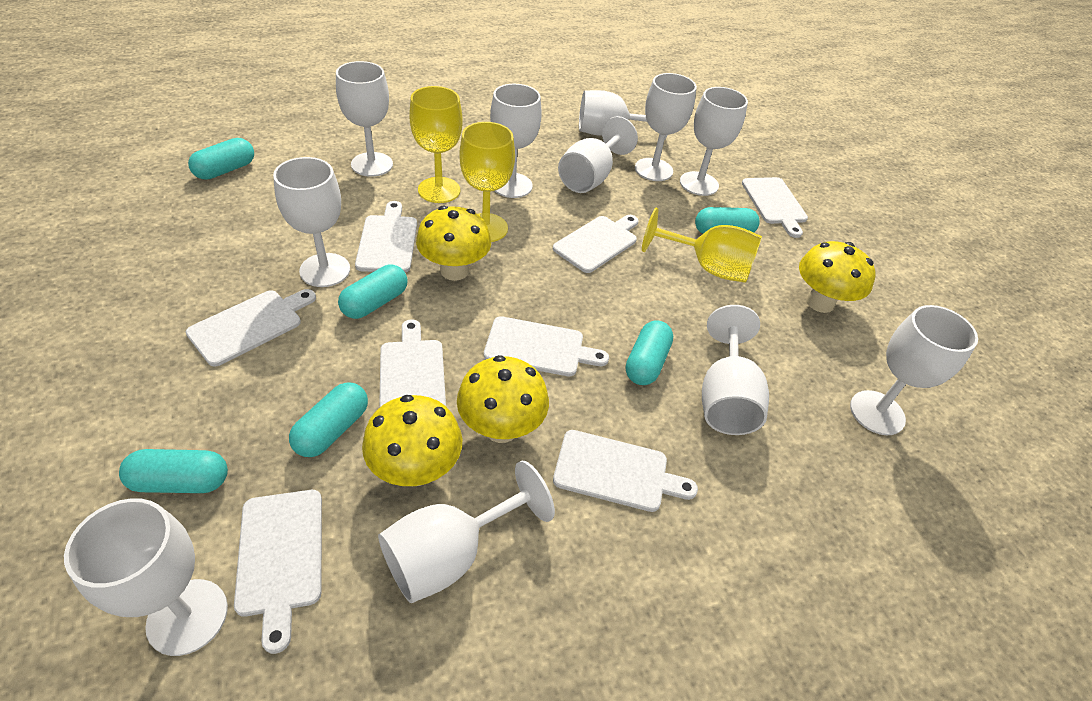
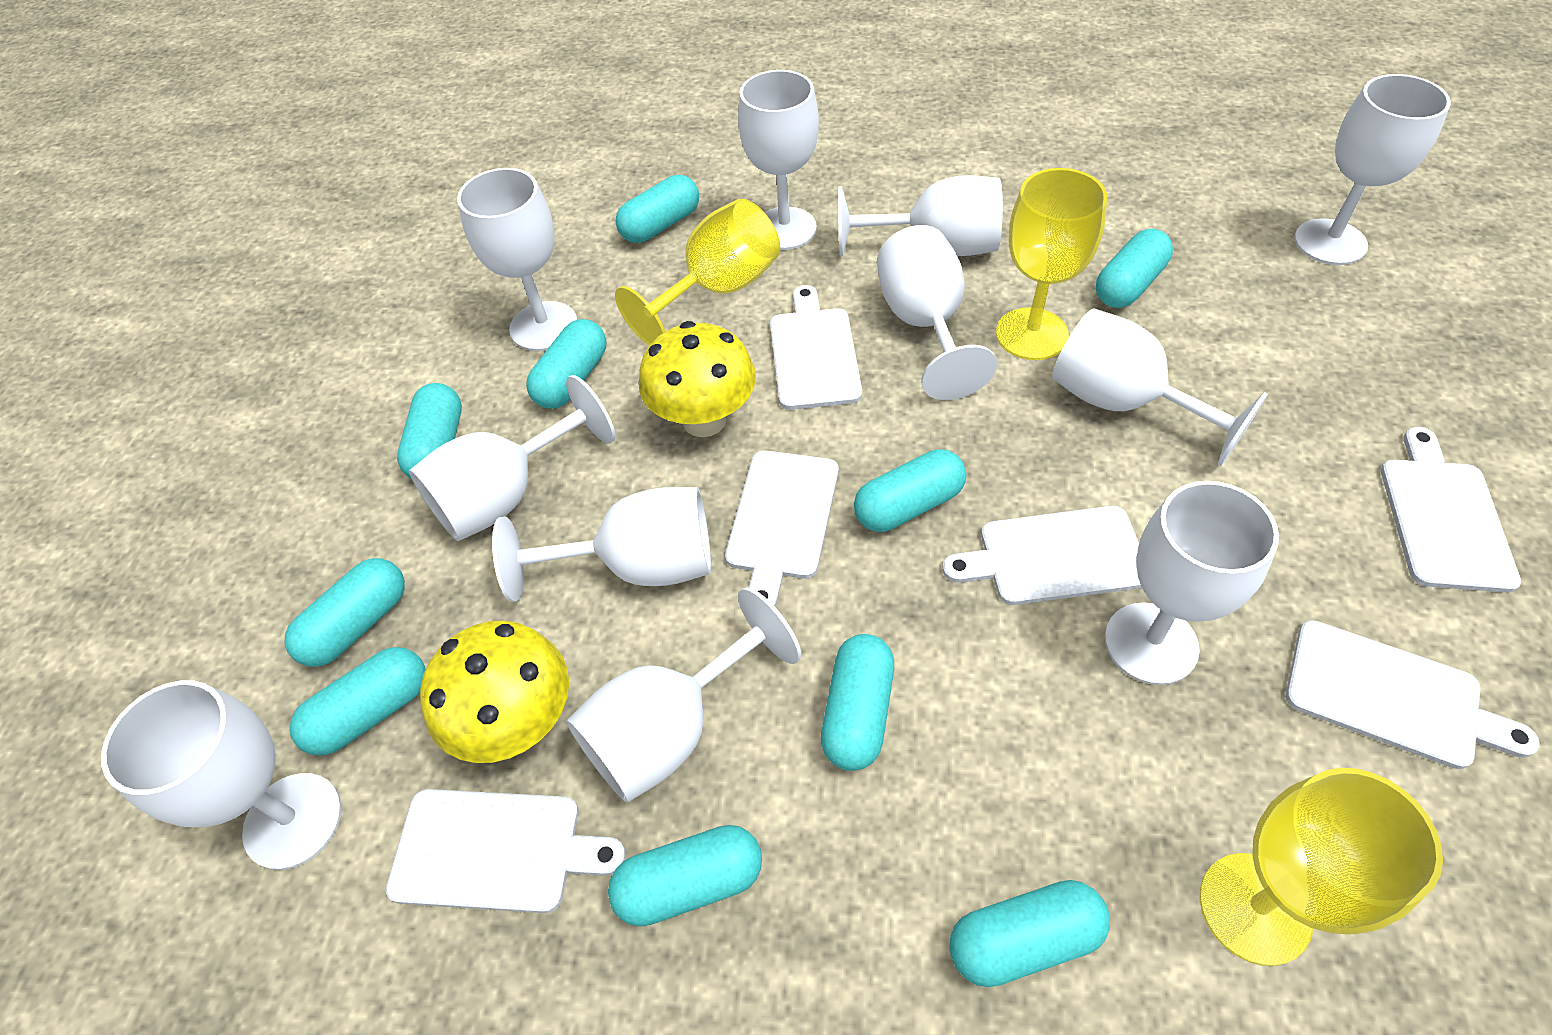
turquoise capsule: 6 -> 10
white cutting board: 8 -> 6
yellow mushroom: 4 -> 2

